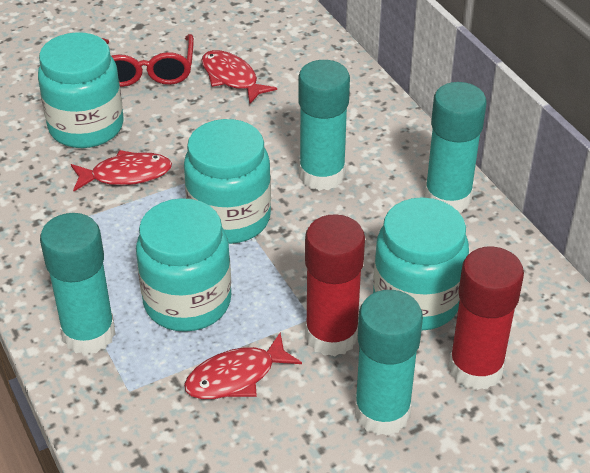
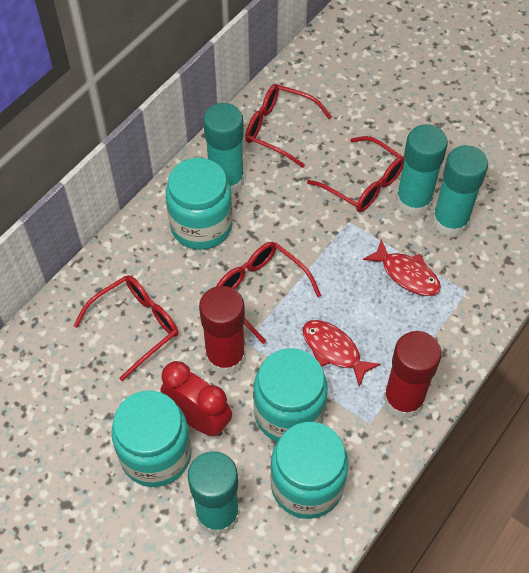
red clock: 0 -> 1
red fish: 3 -> 2
red glasses: 1 -> 4

